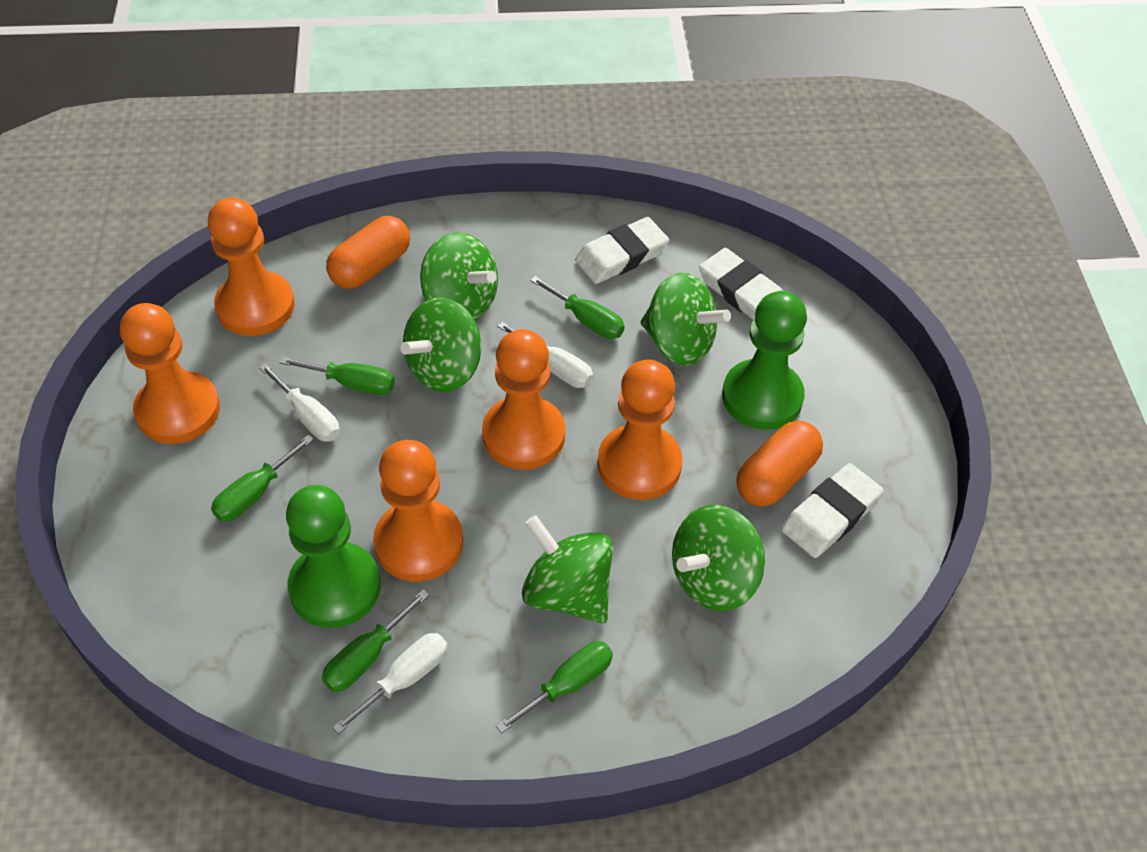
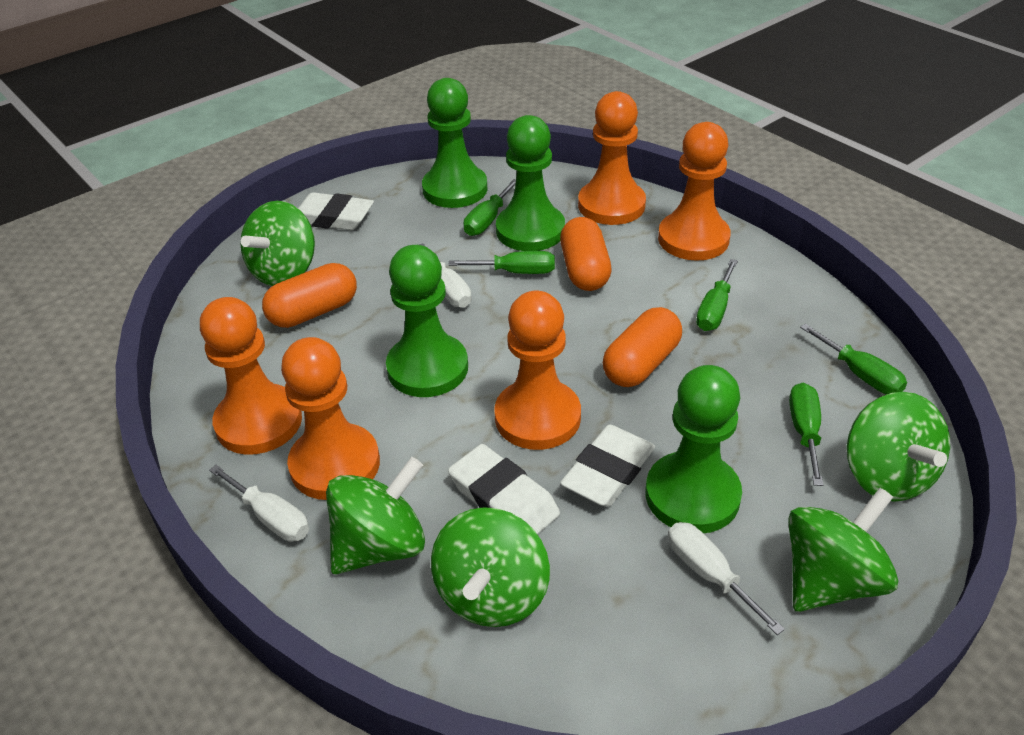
green pawn: 2 -> 4
orange capsule: 2 -> 3

